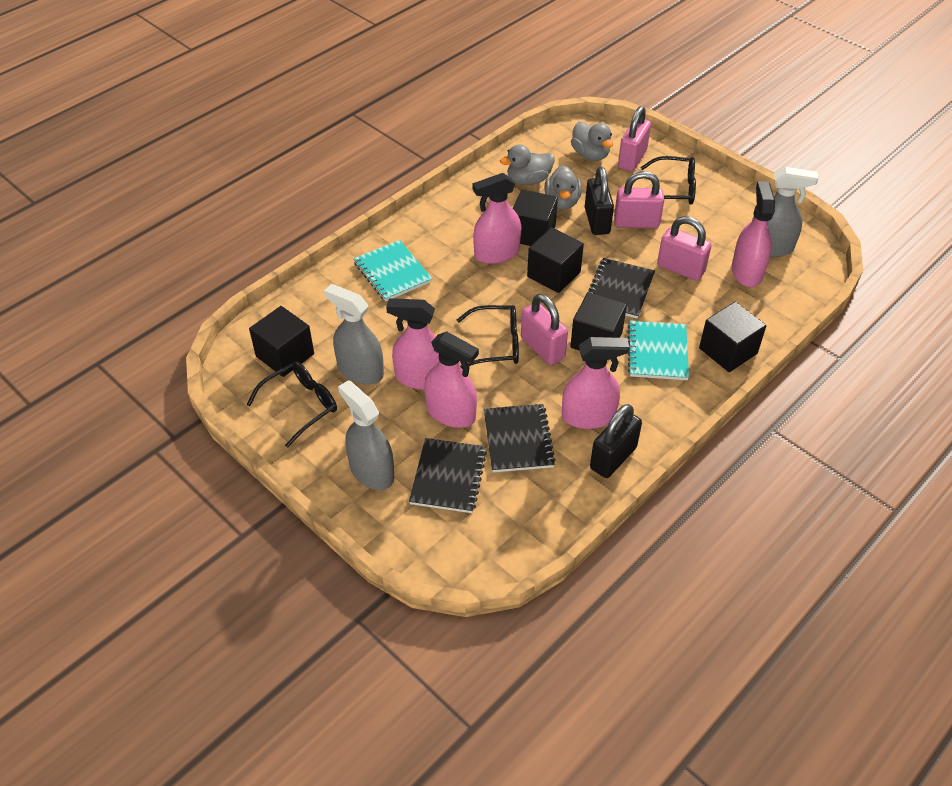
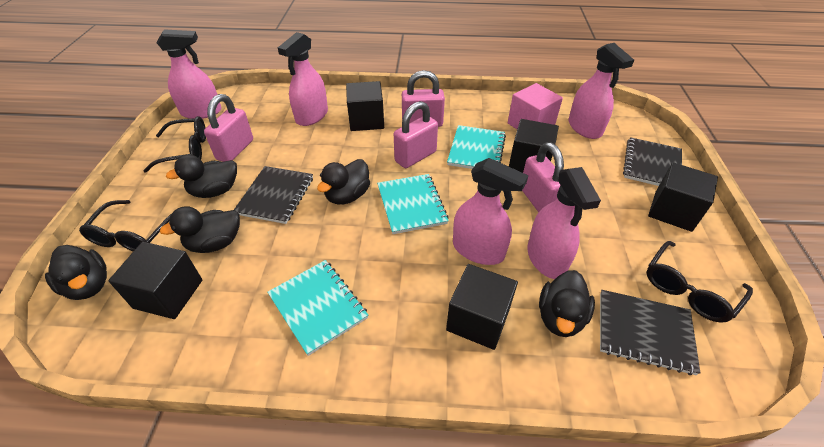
black duck: 0 -> 5
black padlock: 2 -> 0
grey duck: 3 -> 0
grey spray bottle: 3 -> 0
pink cube: 0 -> 1
turquoise notebook: 2 -> 3

